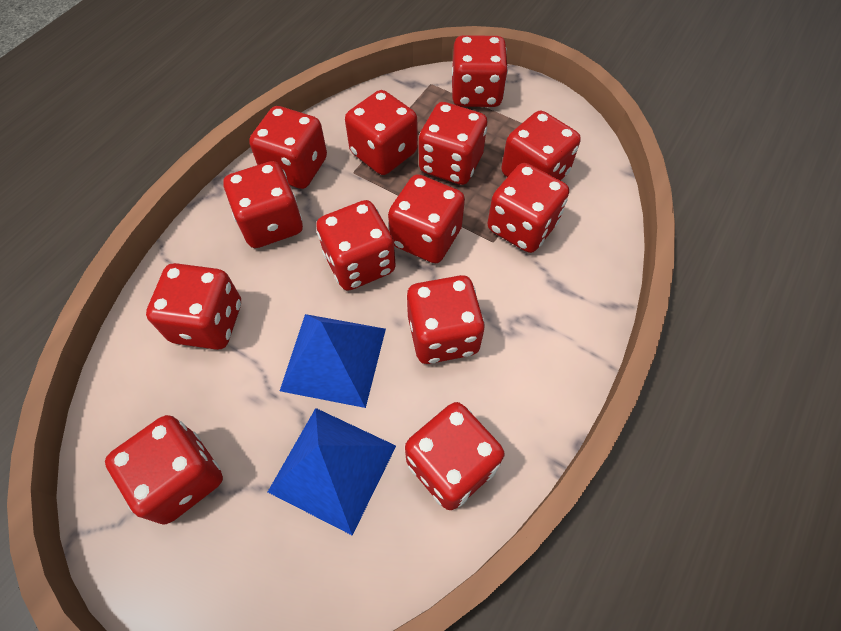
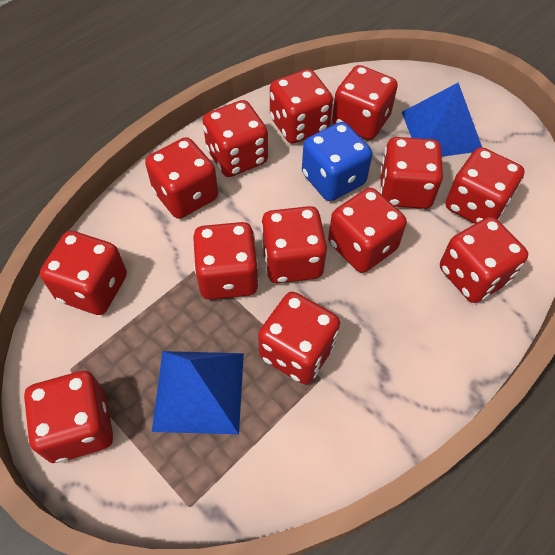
blue dice: 0 -> 1

